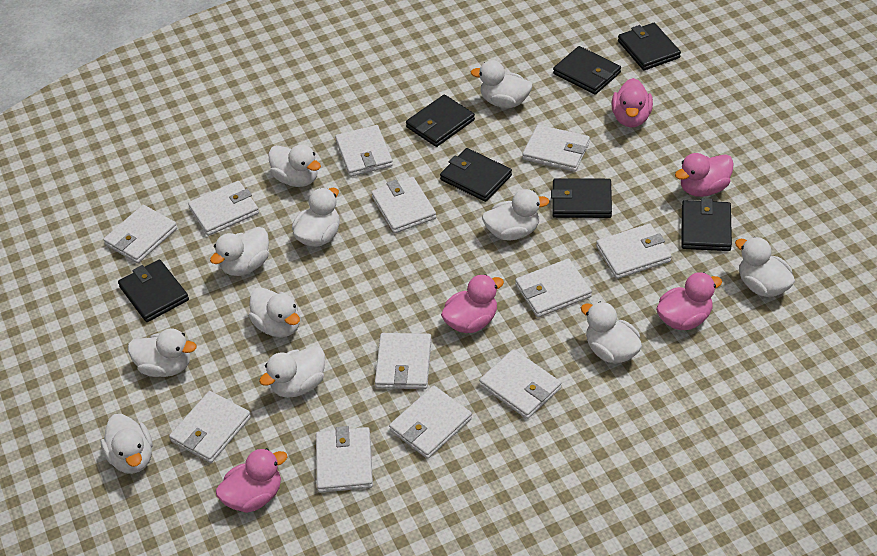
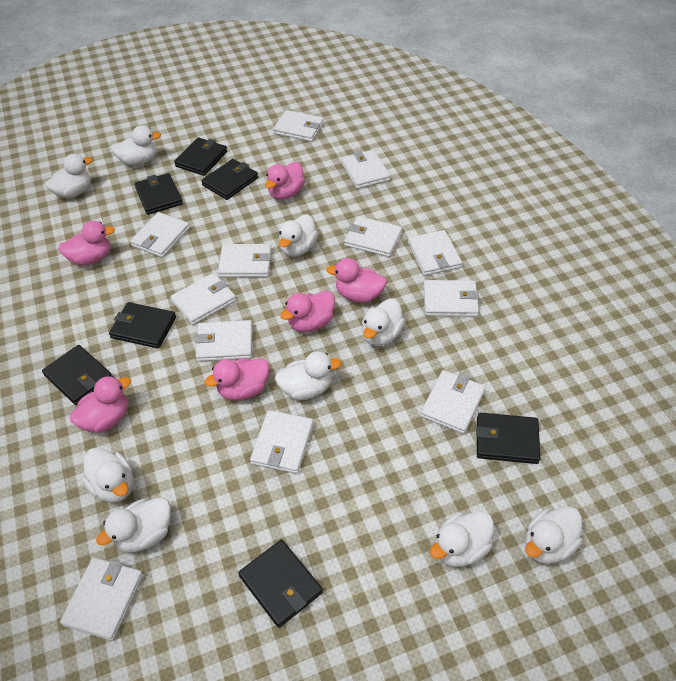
pink duck: 5 -> 6
white duck: 11 -> 9

